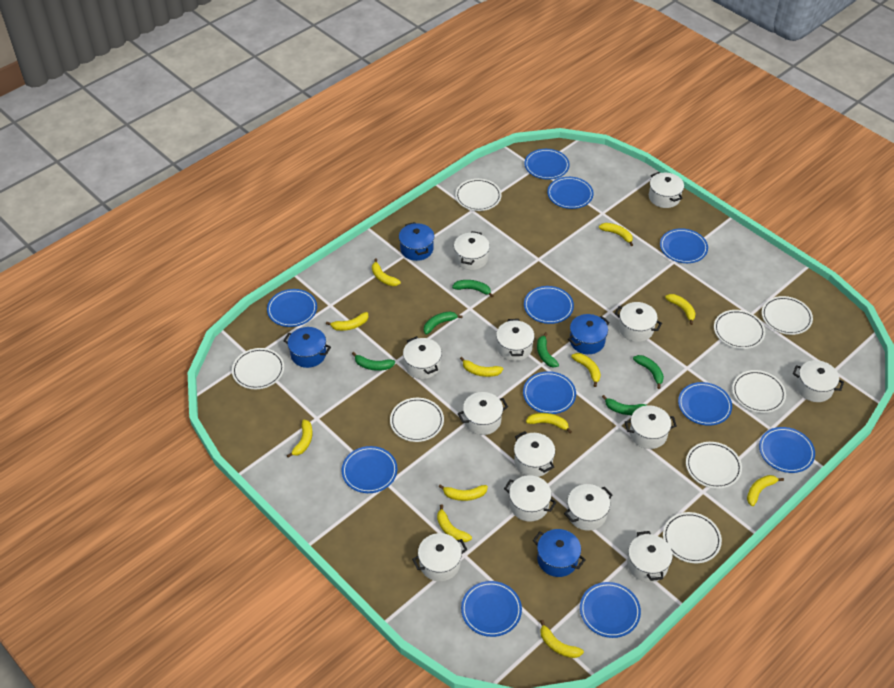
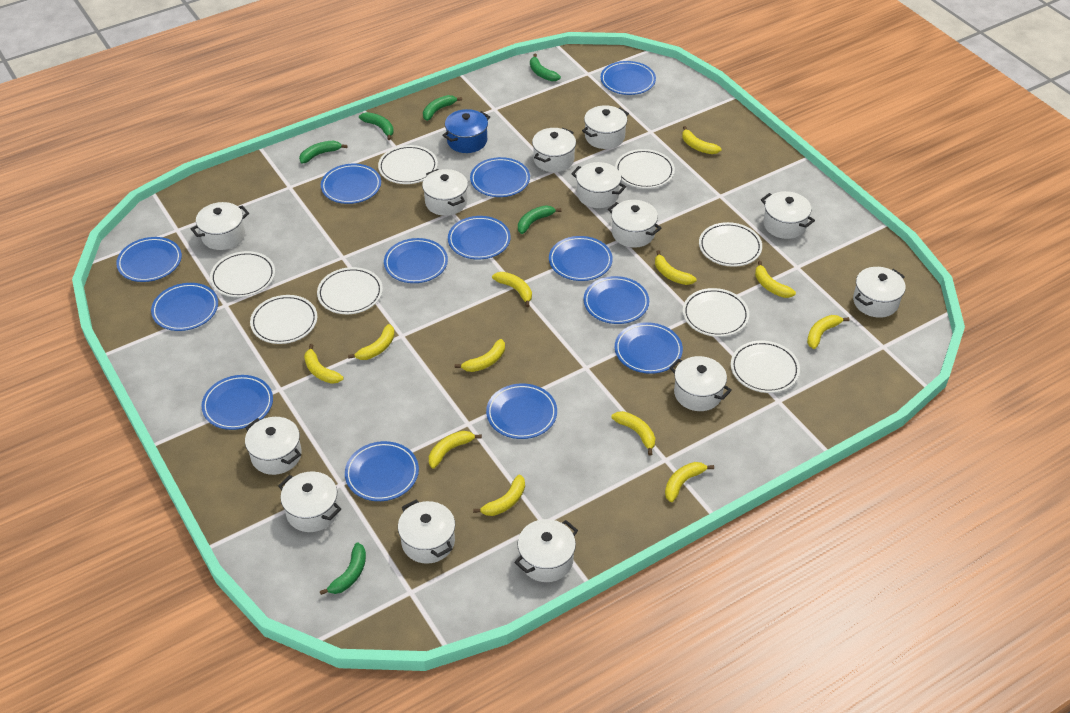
blue plate: 11 -> 13
blue pot: 4 -> 1

